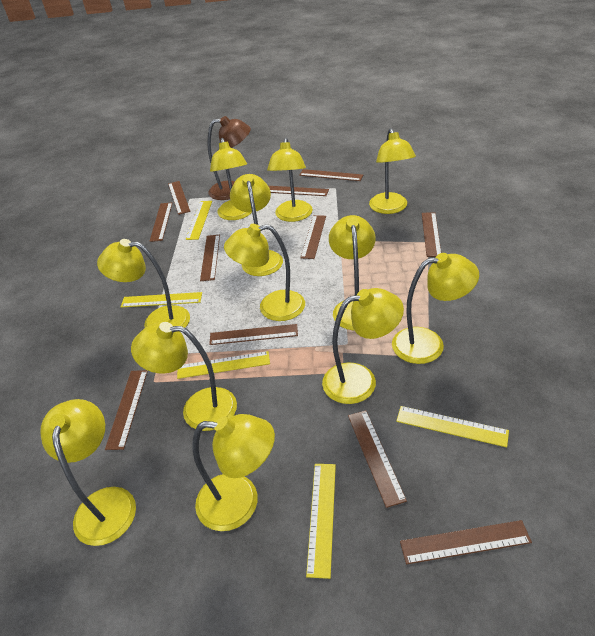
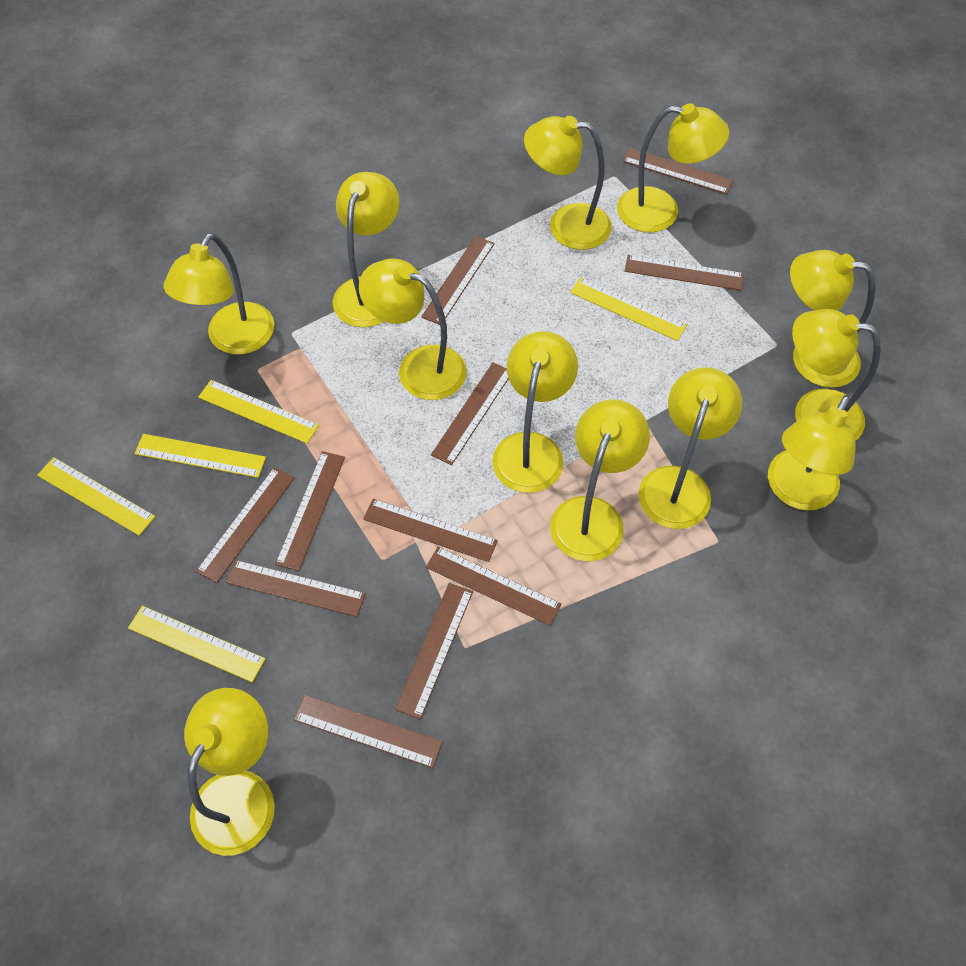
brown lamp: 1 -> 0

